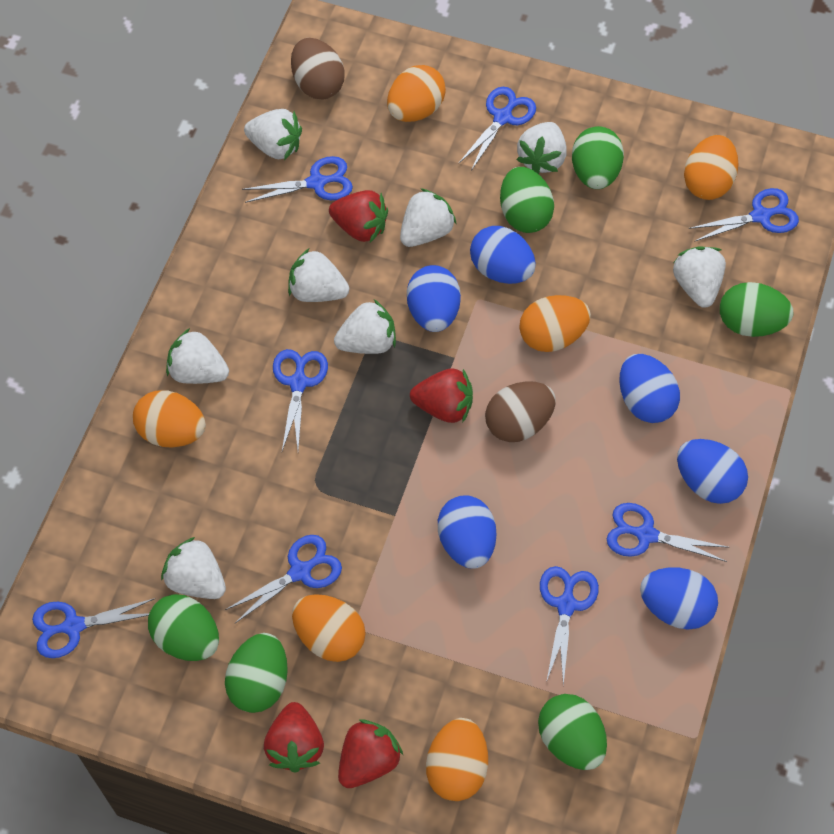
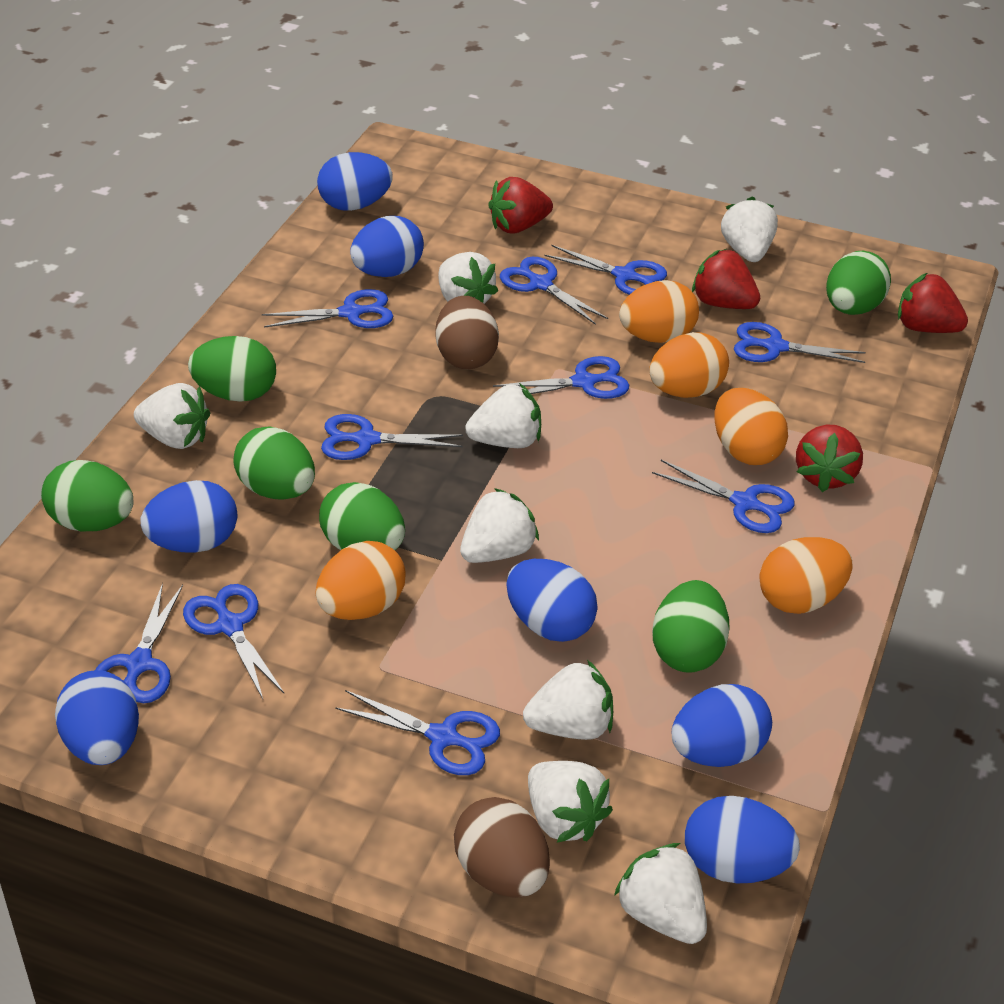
blue egg: 6 -> 7
blue scissors: 8 -> 10
orange egg: 6 -> 5

